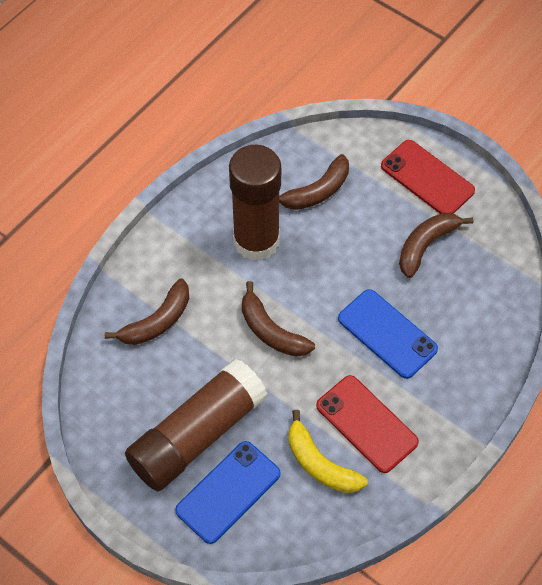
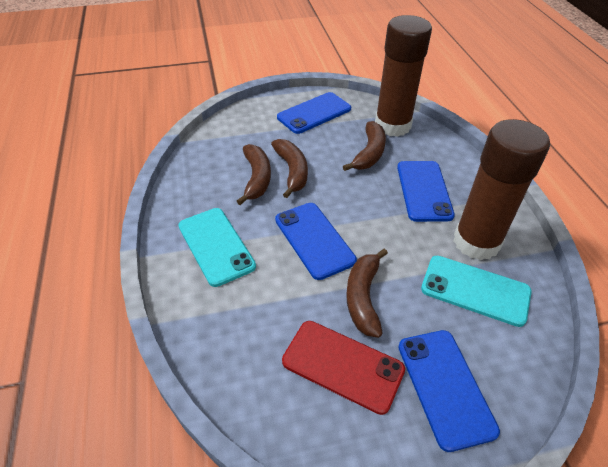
blue phone: 2 -> 4
red phone: 2 -> 1
turquoise phone: 0 -> 2
yellow banana: 1 -> 0

